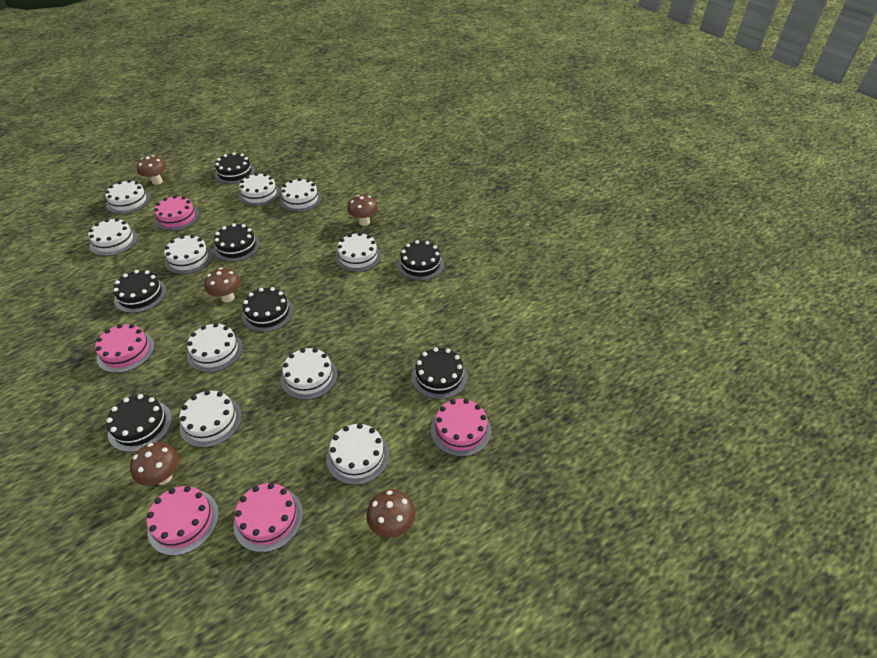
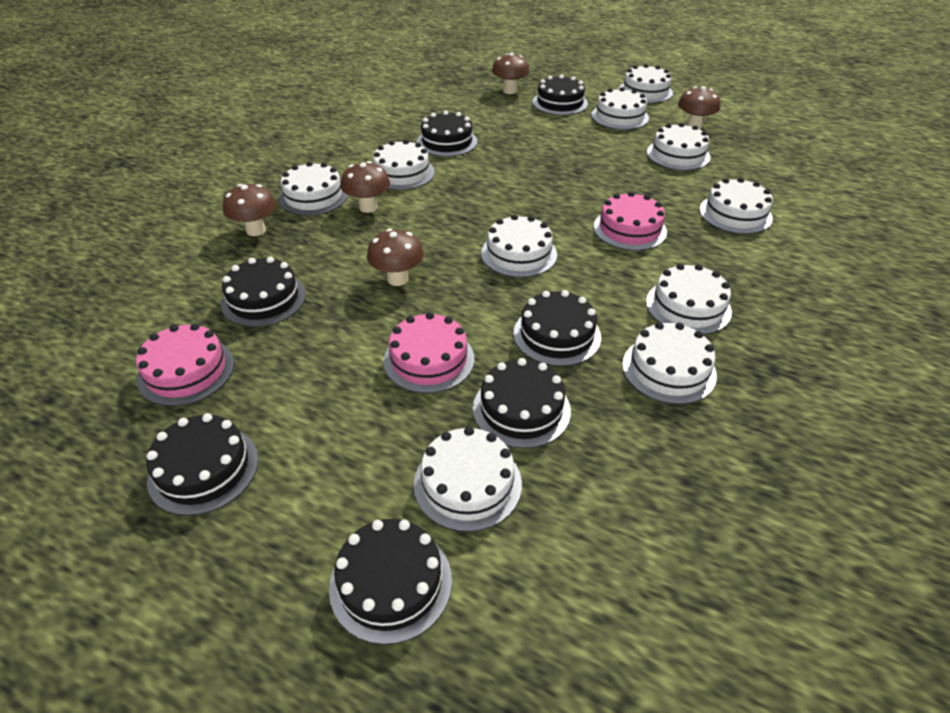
pink cake: 5 -> 3

